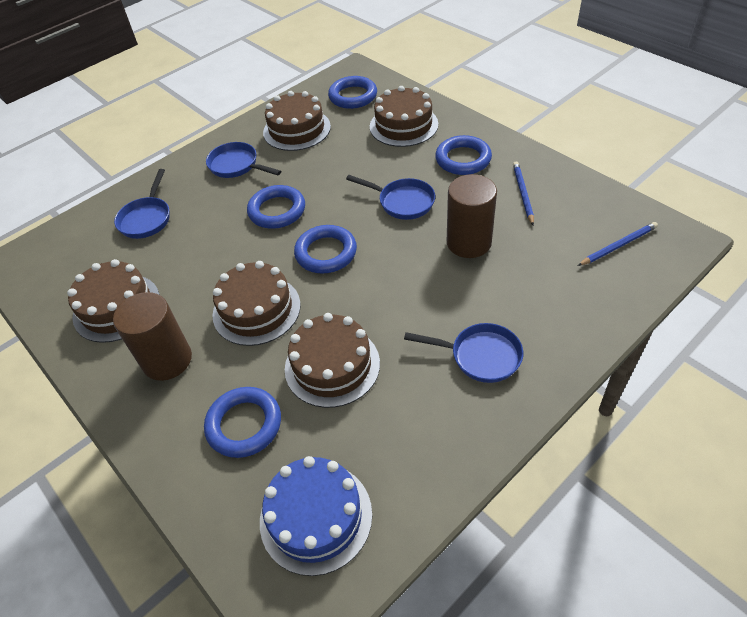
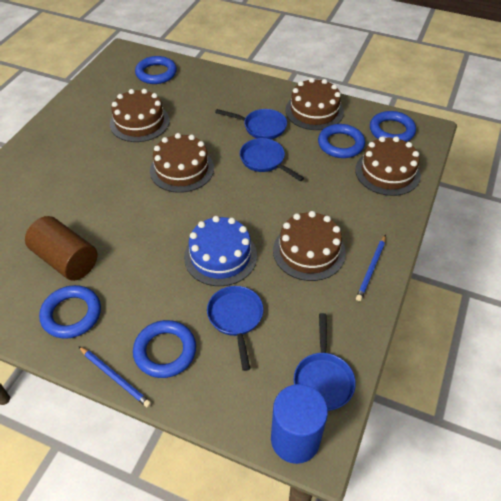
blue cylinder: 0 -> 1
brown cylinder: 2 -> 1

